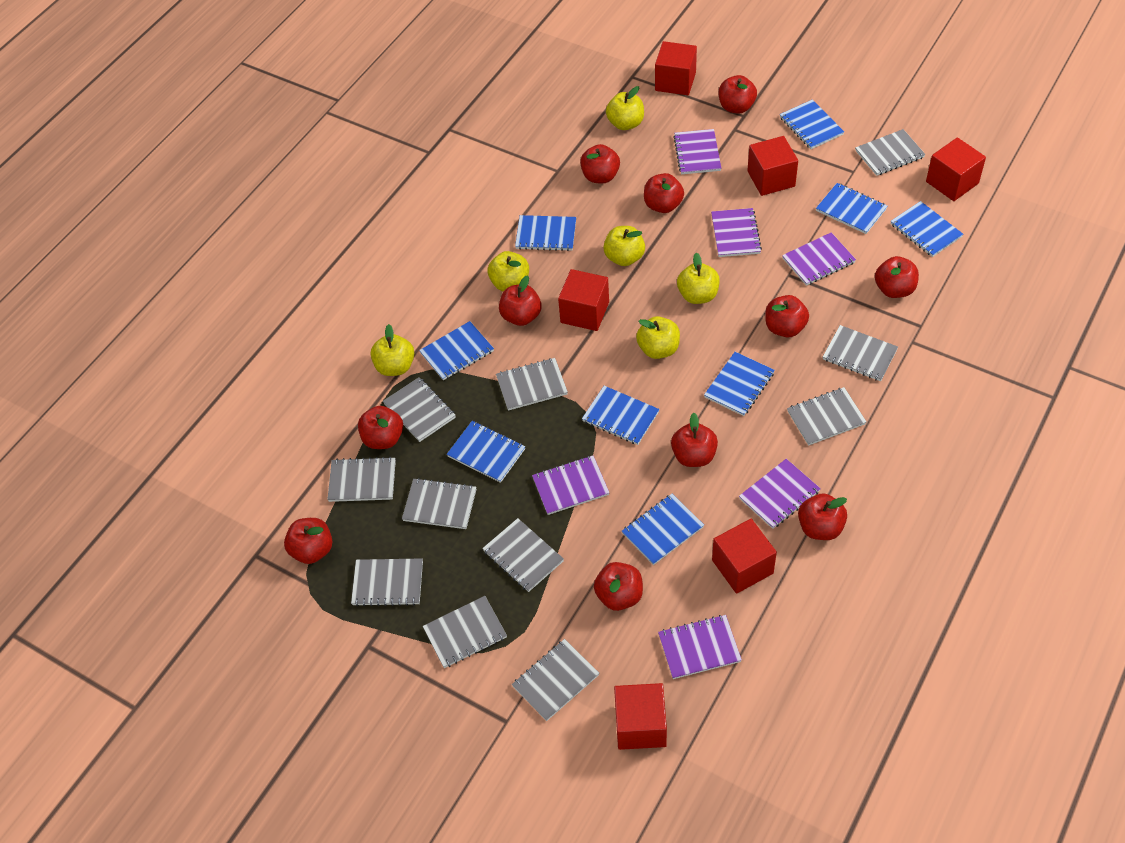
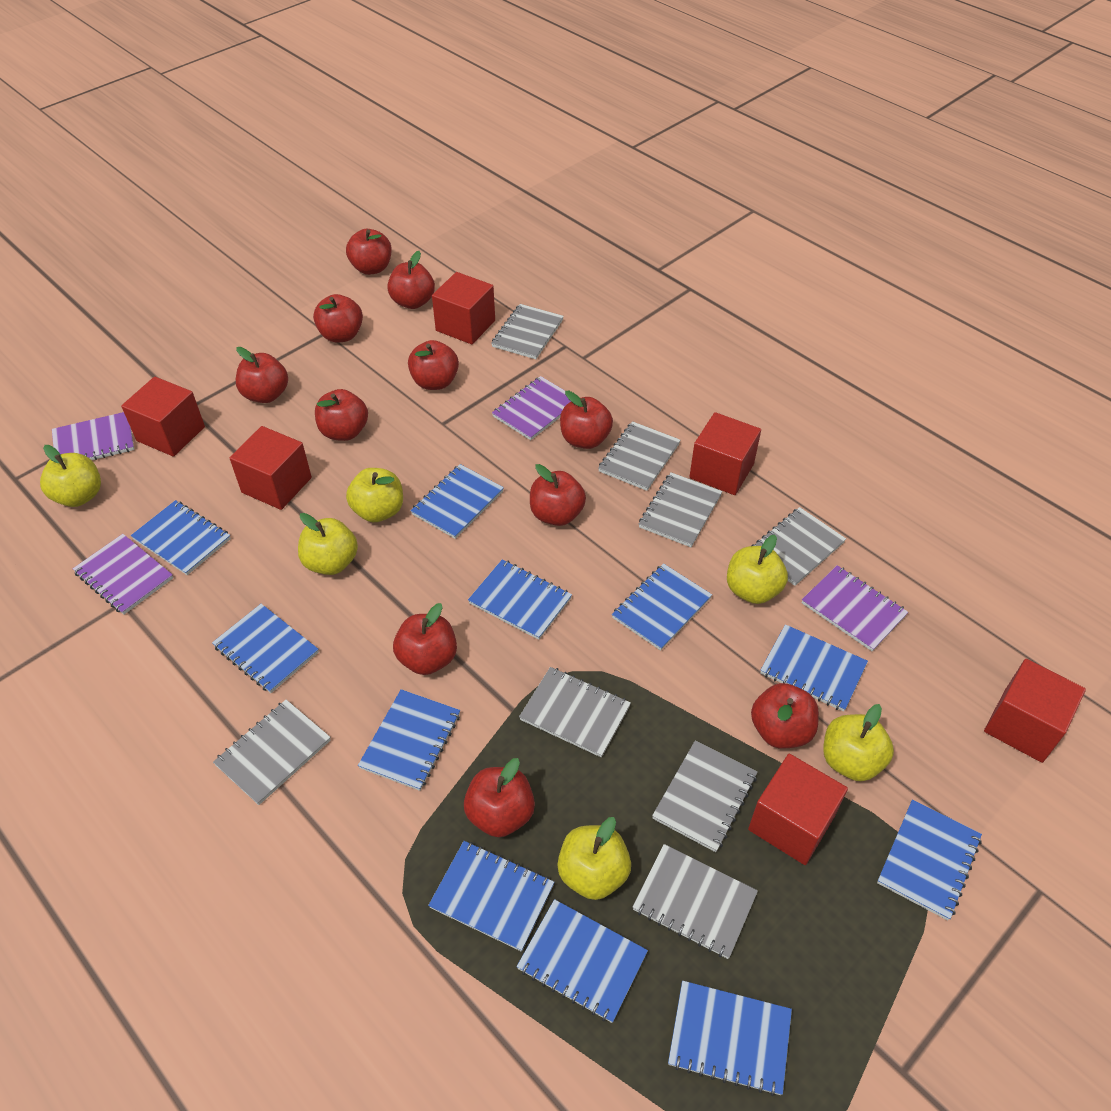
blue notebook: 9 -> 11
grey notebook: 11 -> 8
purple notebook: 6 -> 4

